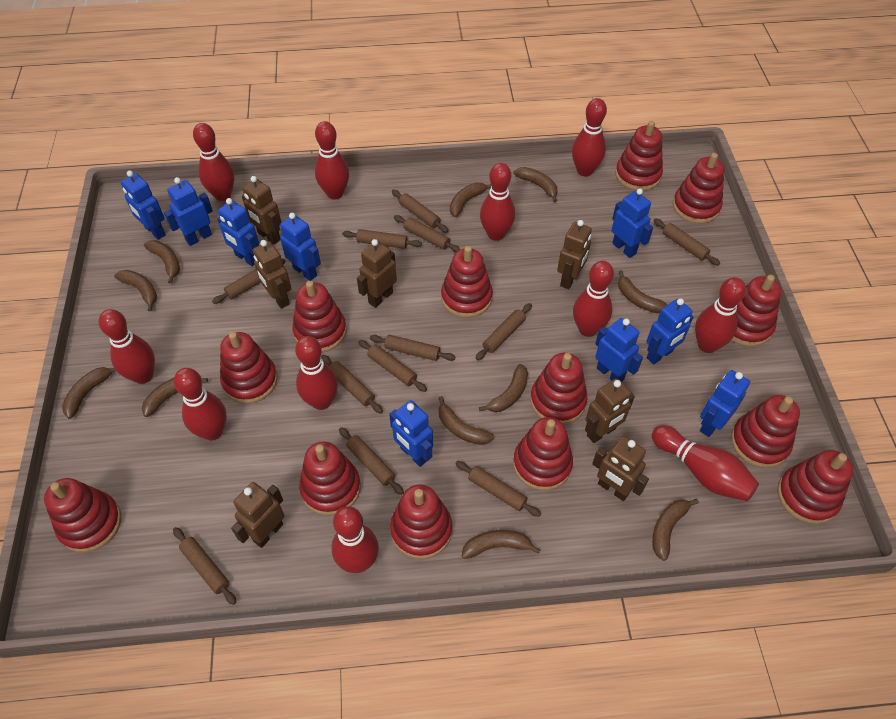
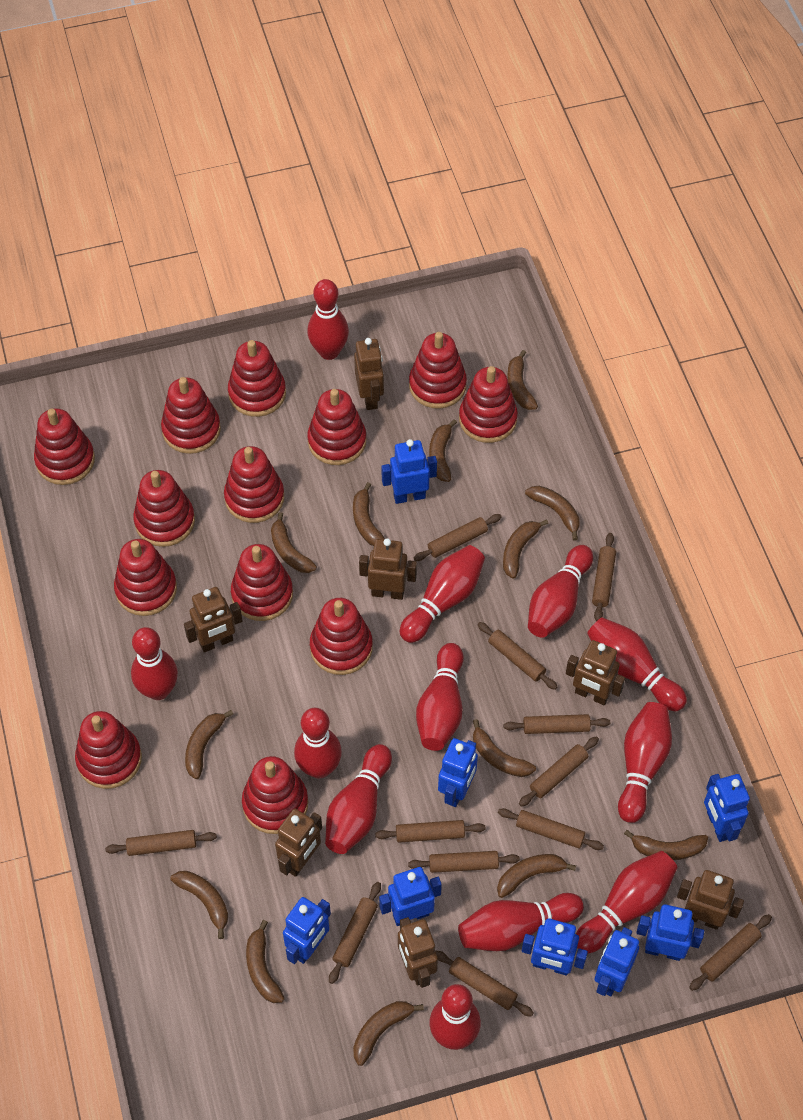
blue robot: 9 -> 8
brown banana: 11 -> 13
red bowling pin: 11 -> 12

